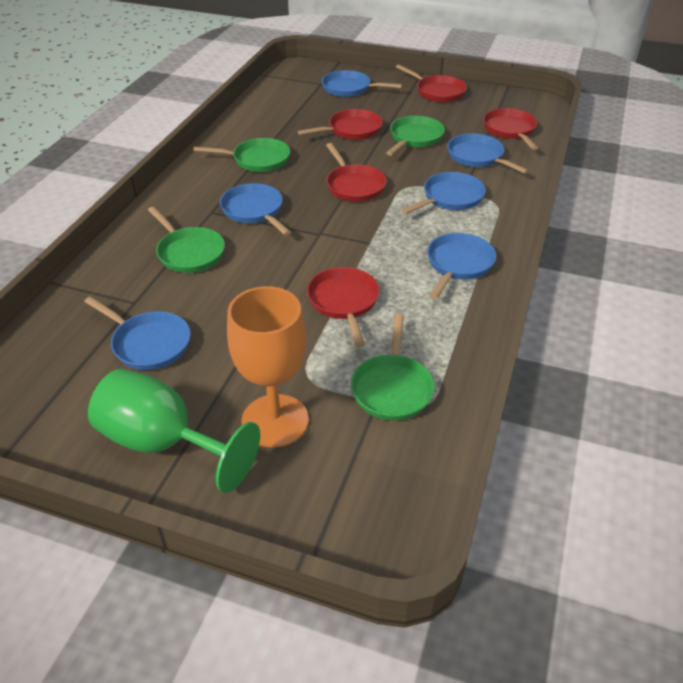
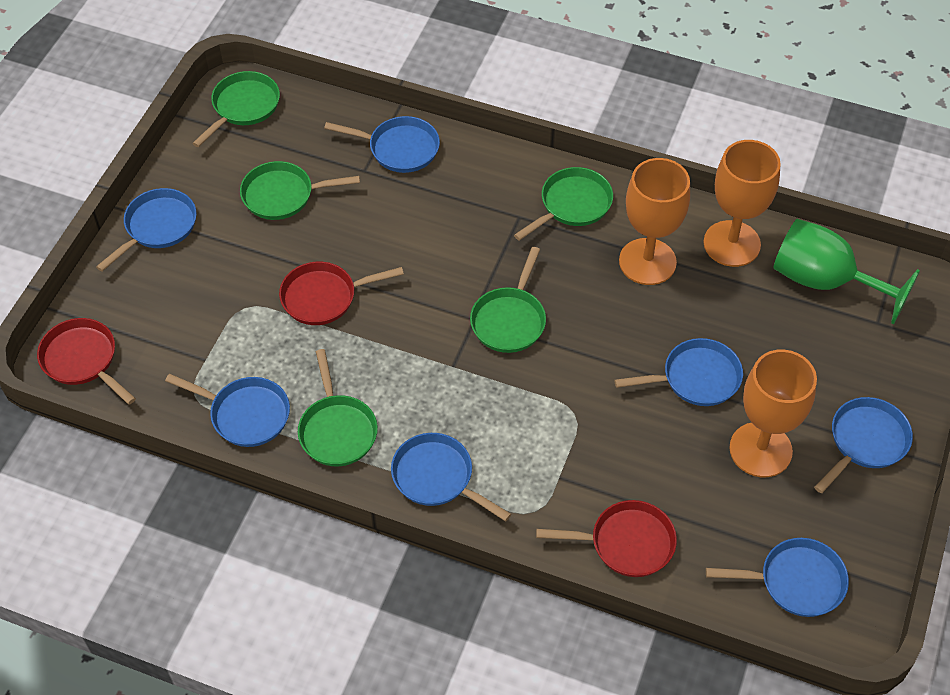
blue pan: 6 -> 7
green pan: 4 -> 5
orange goblet: 1 -> 3
red pan: 5 -> 3

